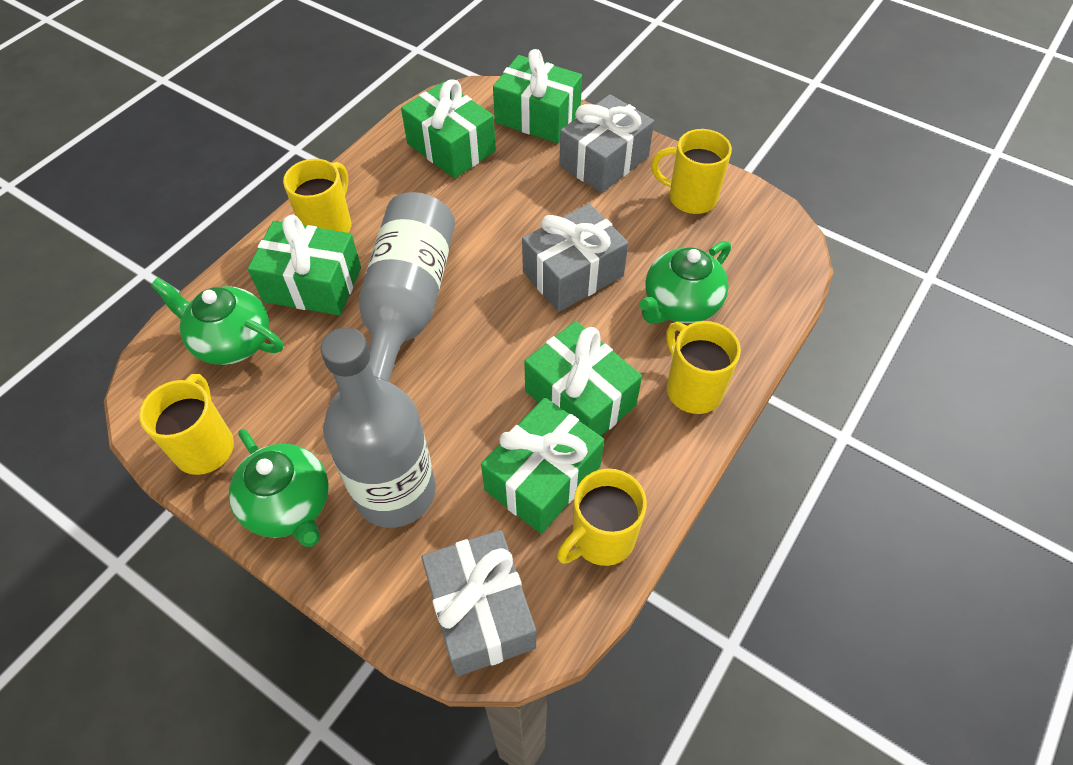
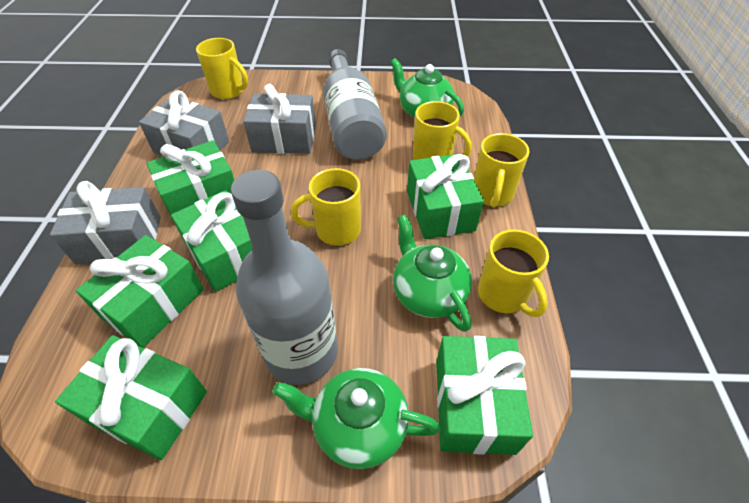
green gift: 5 -> 6

